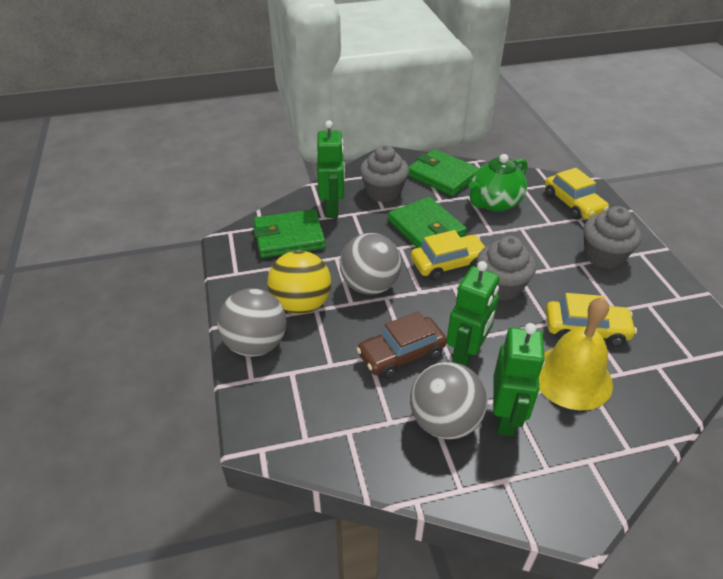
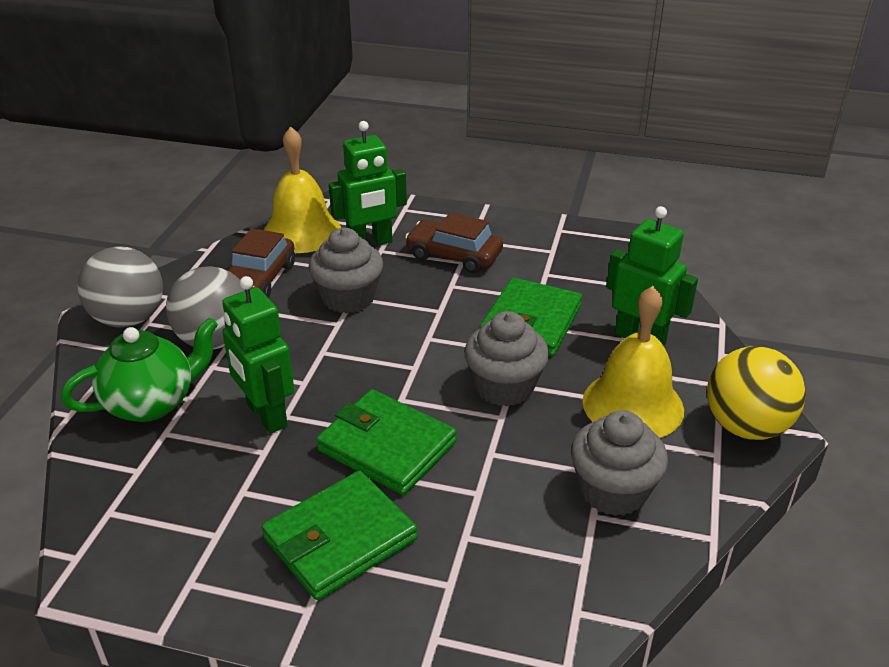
brown car: 1 -> 2
grey ball: 3 -> 2
yellow bell: 1 -> 2
yellow car: 3 -> 0

